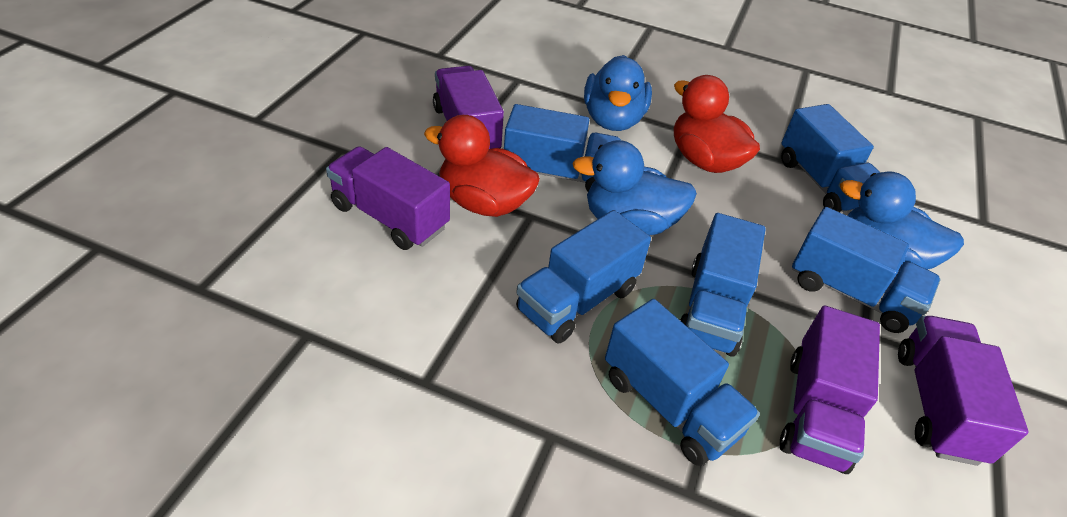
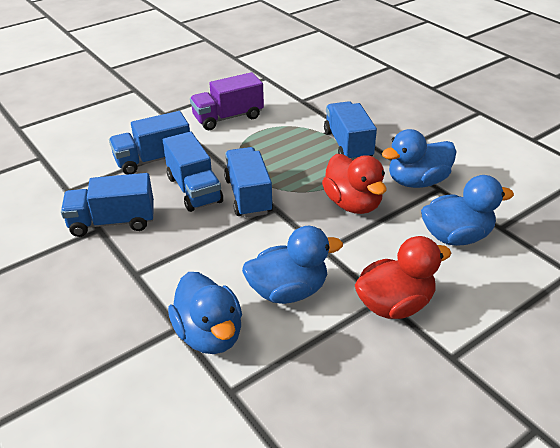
blue duck: 3 -> 4
blue truck: 6 -> 5
purple truck: 4 -> 1

